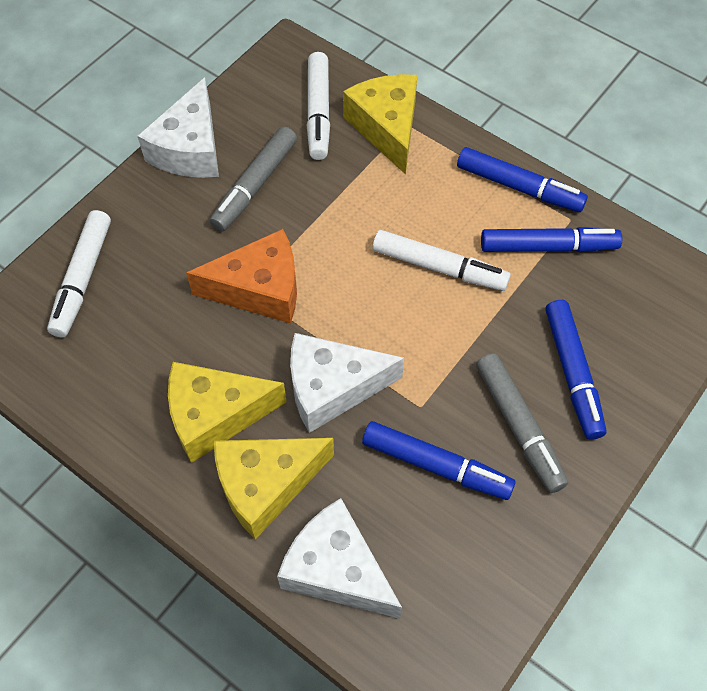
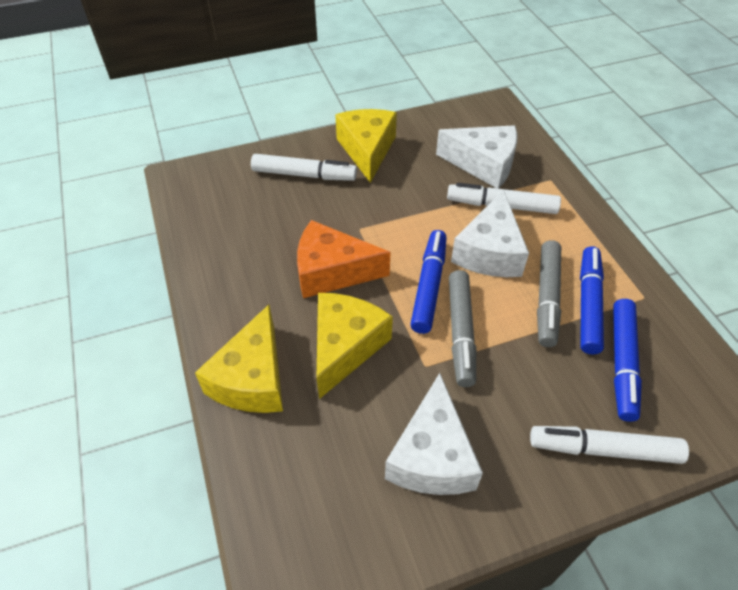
blue marker: 4 -> 3

